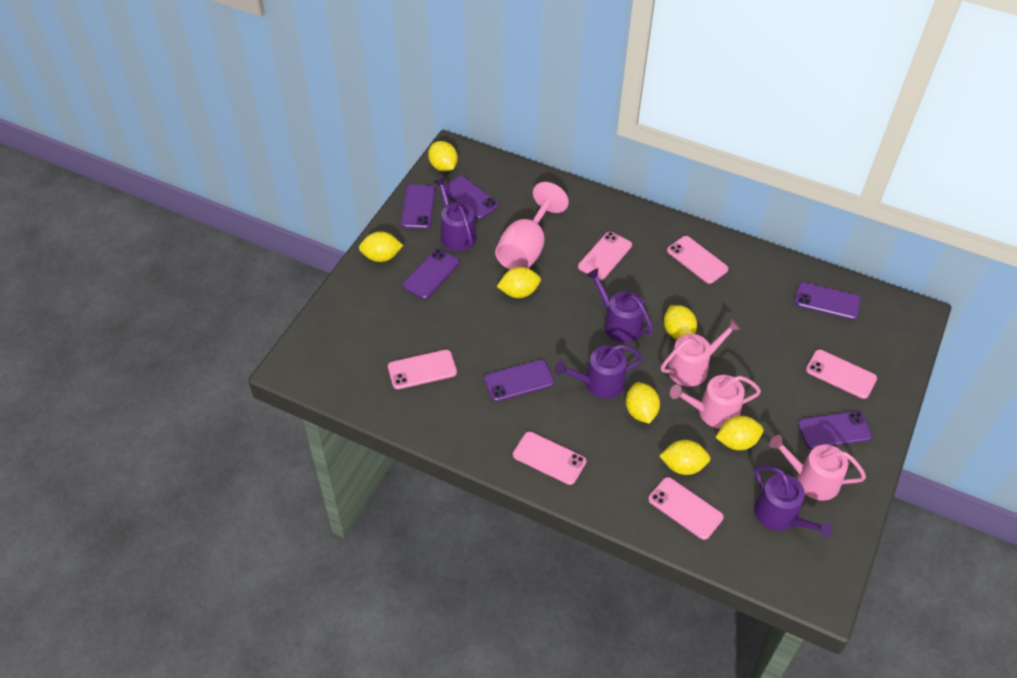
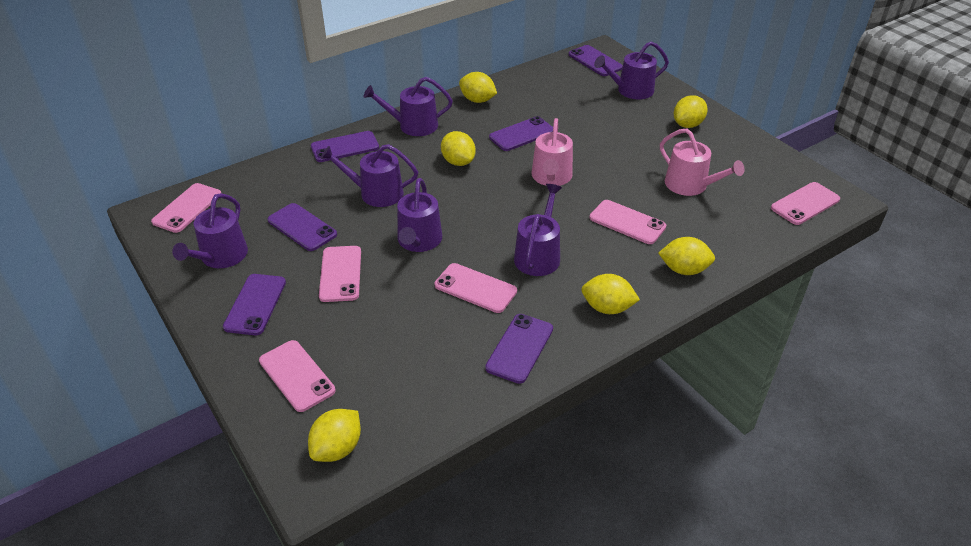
pink goblet: 1 -> 0
pink watering can: 3 -> 2
purple watering can: 4 -> 6
yellow lemon: 7 -> 6

